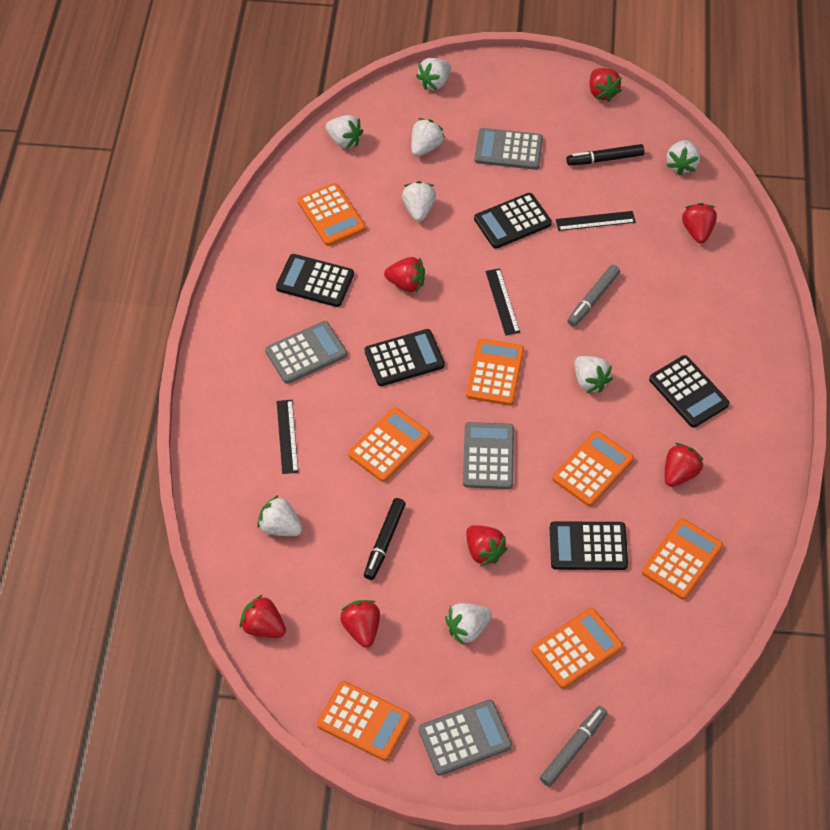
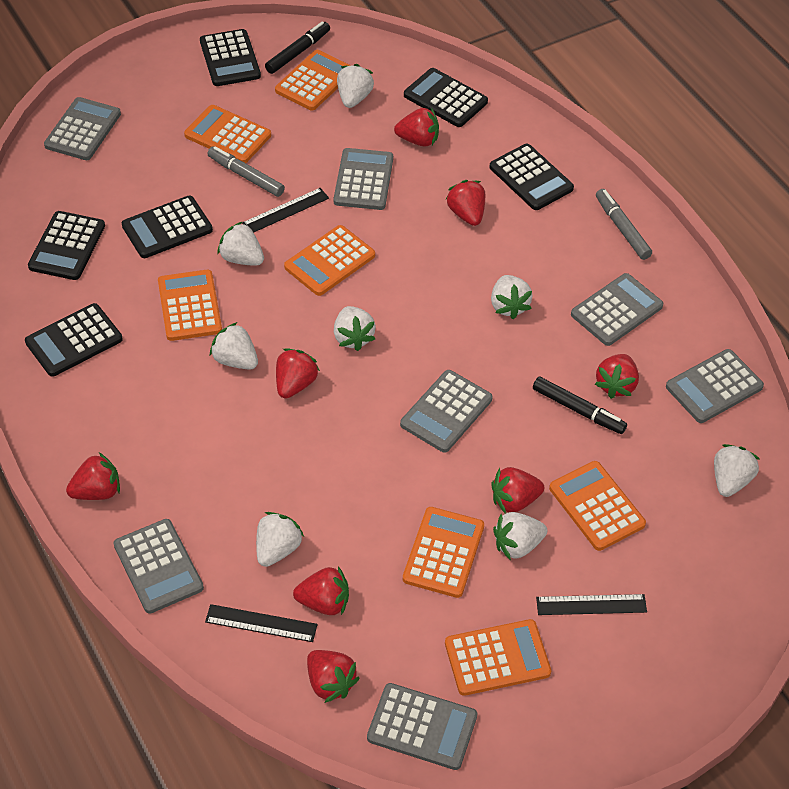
black calculator: 5 -> 6
grey calculator: 4 -> 7
red strawberry: 7 -> 8

